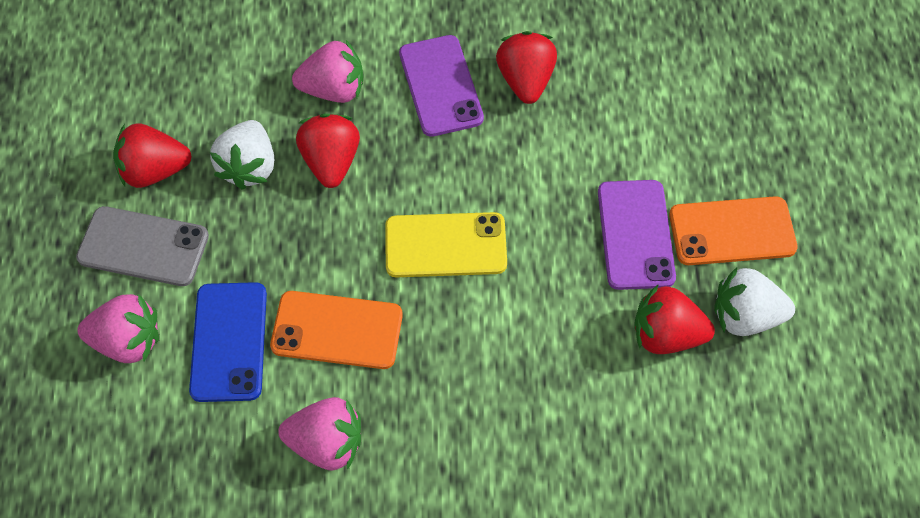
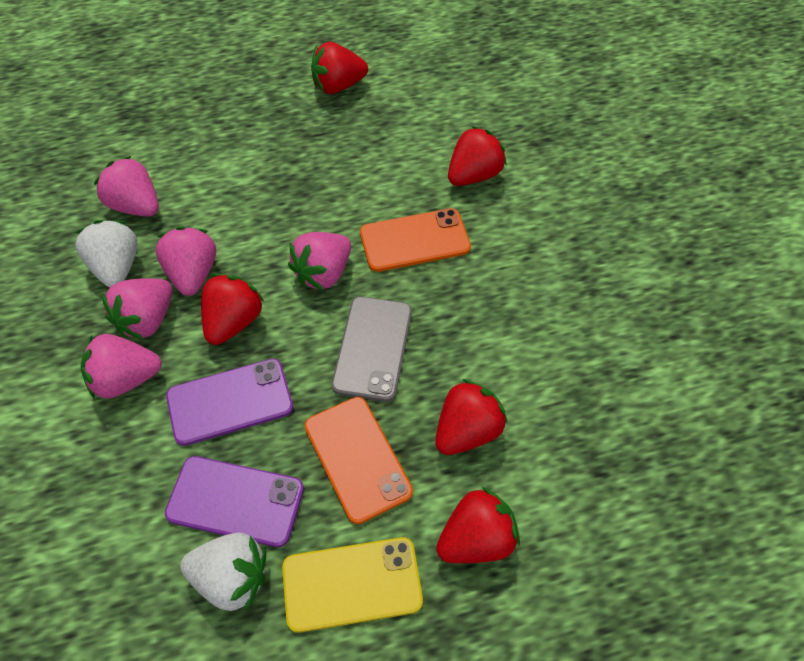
blue phone: 1 -> 0
pink strawberry: 3 -> 5
red strawberry: 4 -> 5

